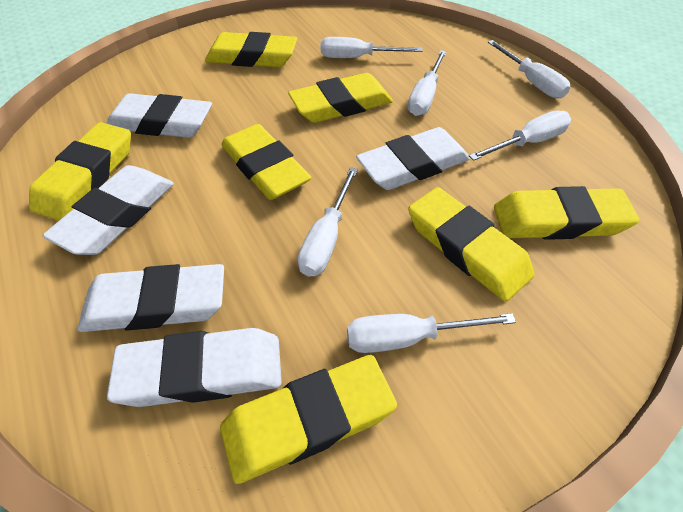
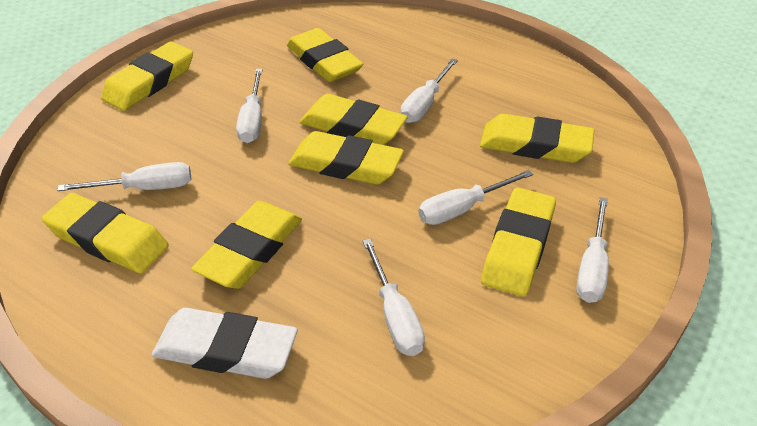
white eraser: 5 -> 1
yellow eraser: 7 -> 8

